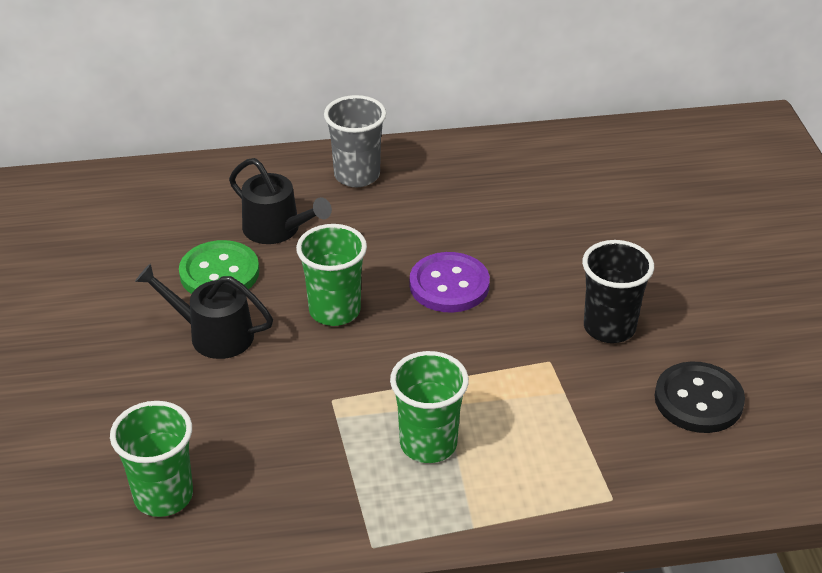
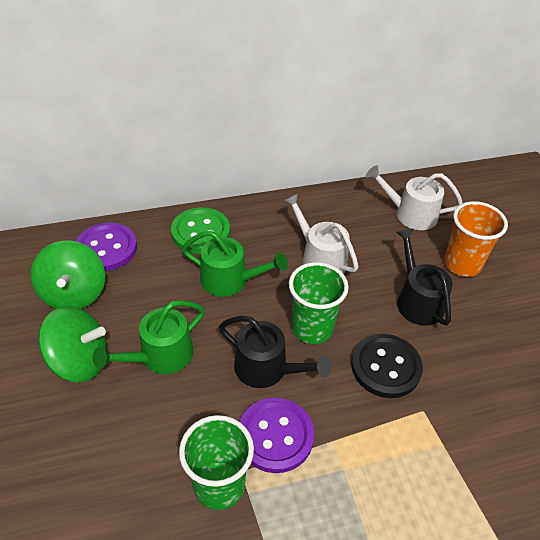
black cup: 1 -> 0
green cup: 3 -> 2
green spinning top: 0 -> 2
green watering can: 0 -> 2
grey cup: 1 -> 0
orange cup: 0 -> 1
purple button: 1 -> 2
white watering can: 0 -> 2

